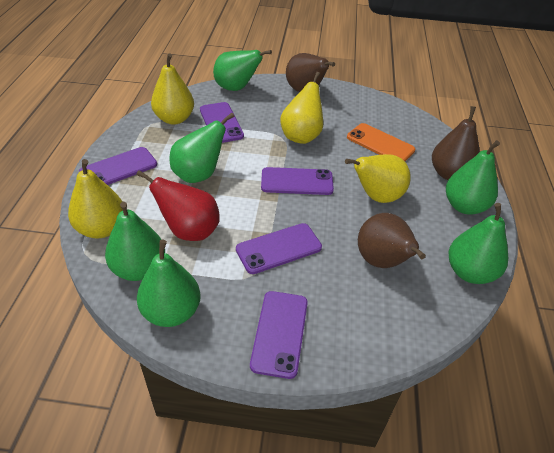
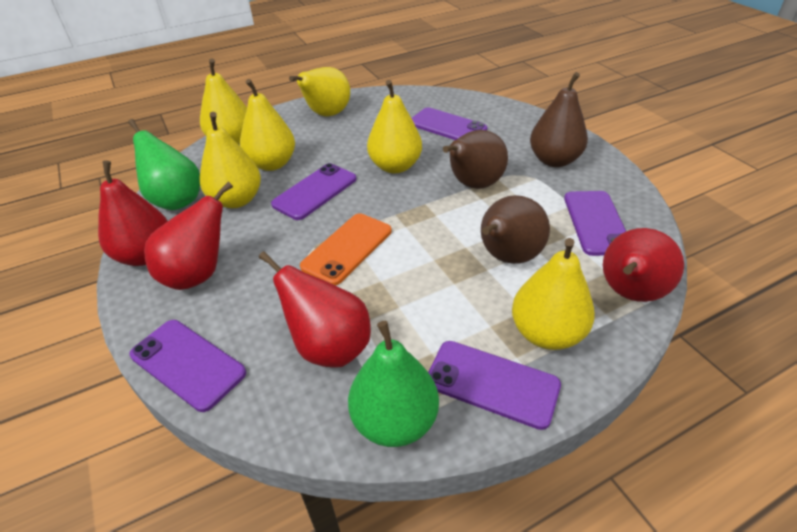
green pear: 6 -> 2
red pear: 1 -> 4
yellow pear: 4 -> 6

